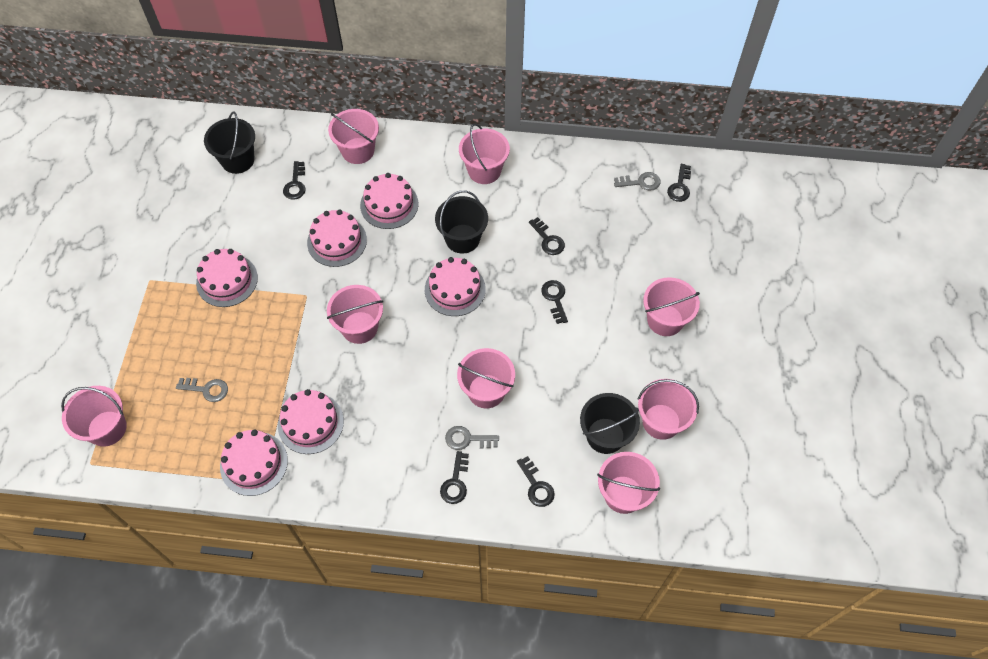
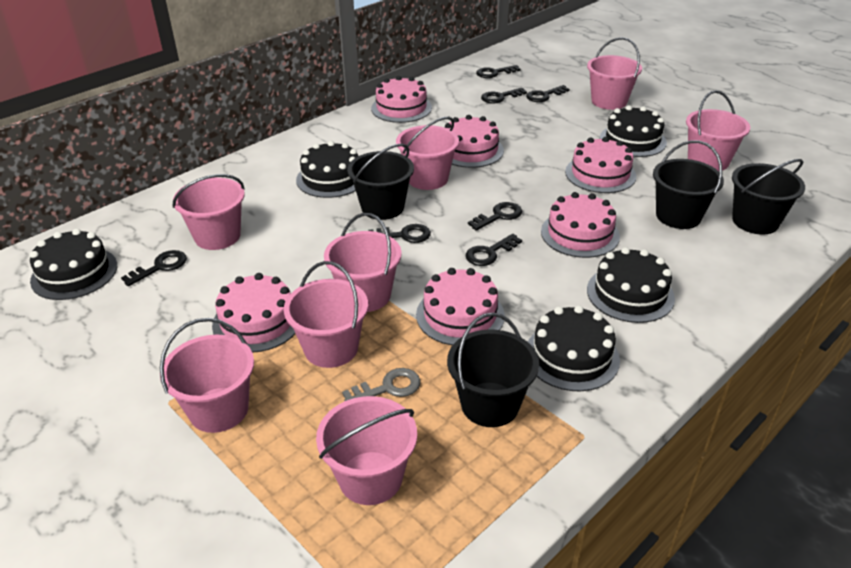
black bucket: 3 -> 4
black cake: 0 -> 5
black key: 6 -> 7
grey key: 3 -> 1

